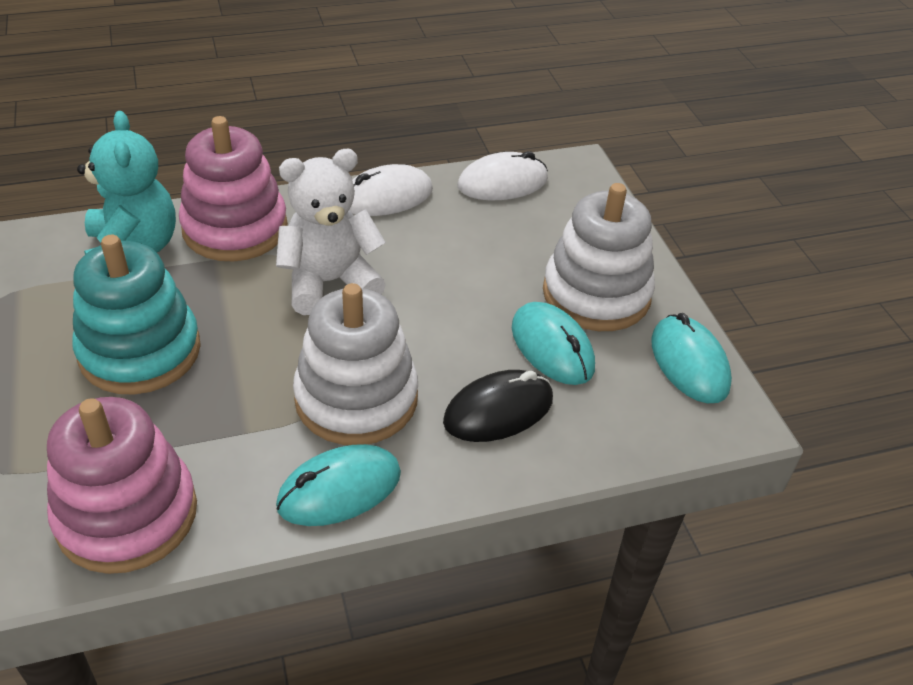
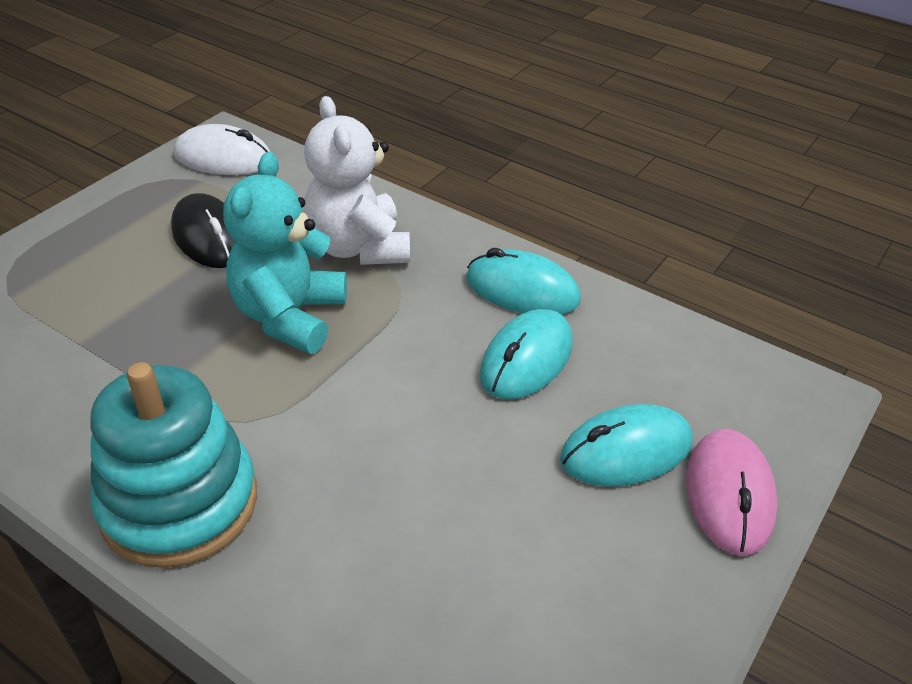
pink mouse: 0 -> 1
pink stacking toy: 2 -> 0
white mouse: 2 -> 1
white stacking toy: 2 -> 0

